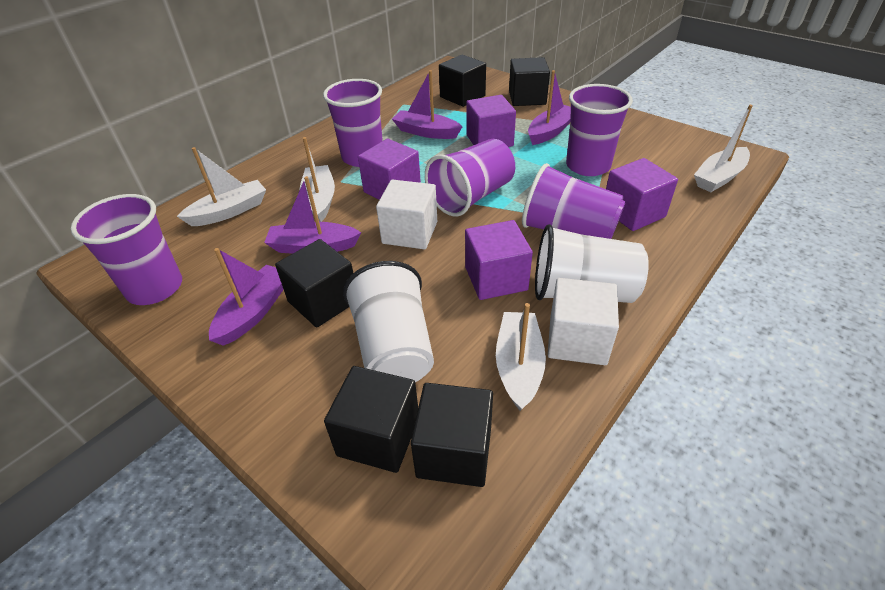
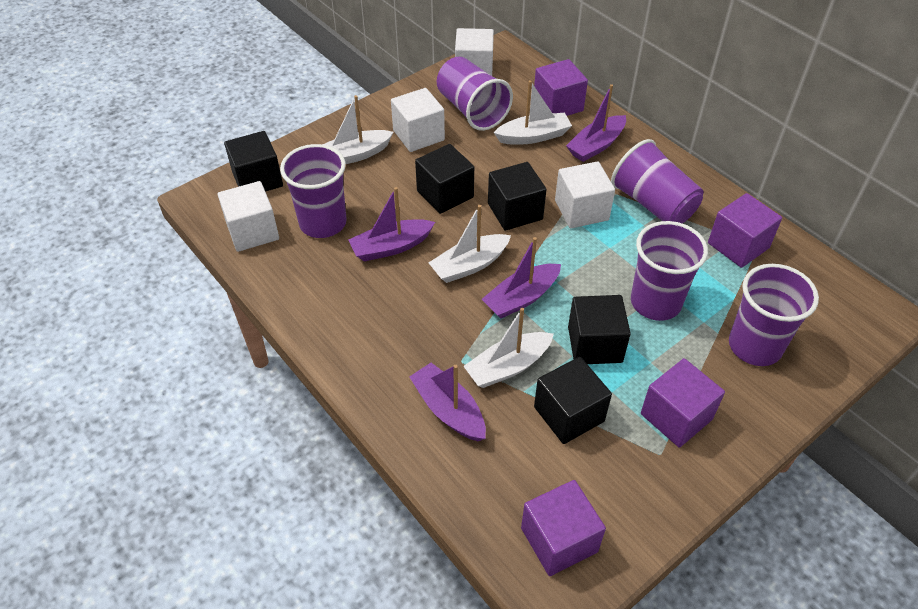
white cube: 2 -> 4
white cup: 2 -> 0

